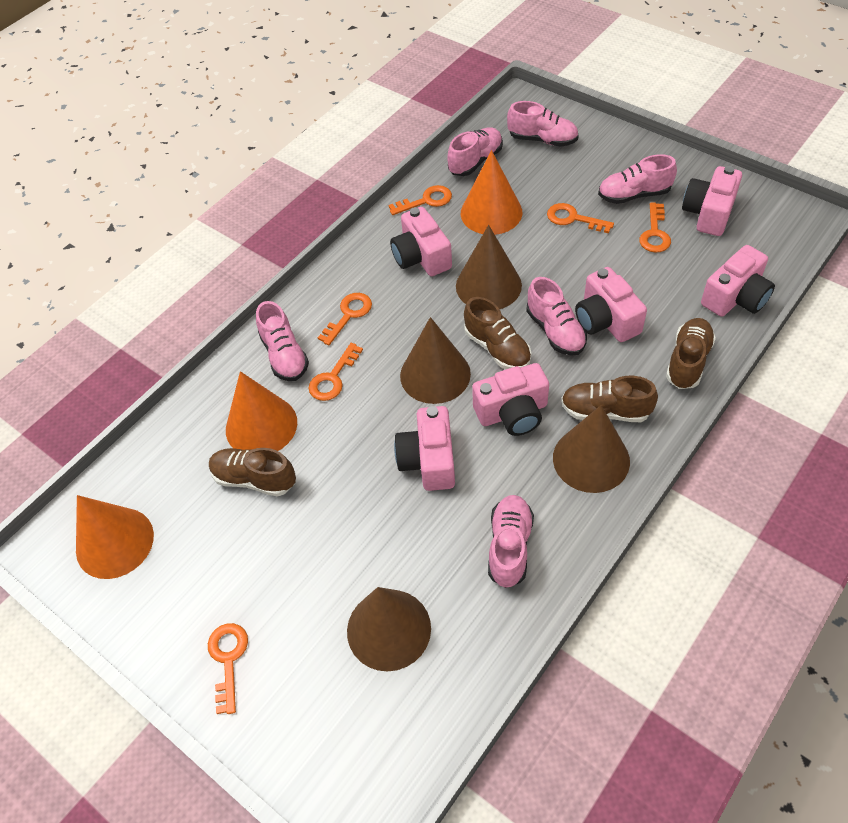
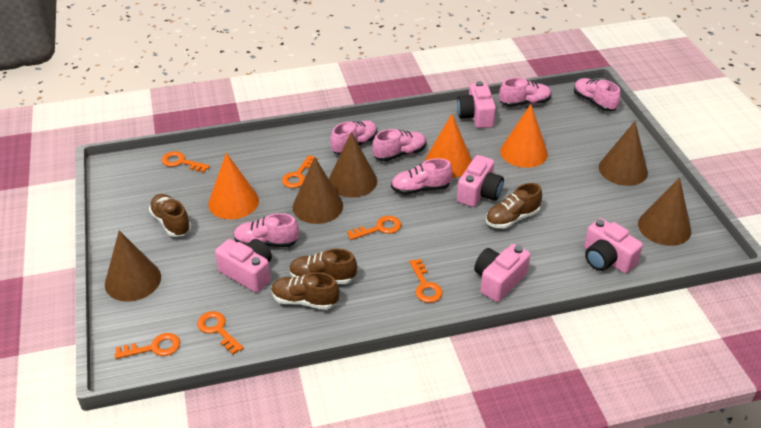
brown cone: 4 -> 5
pink camera: 6 -> 5

